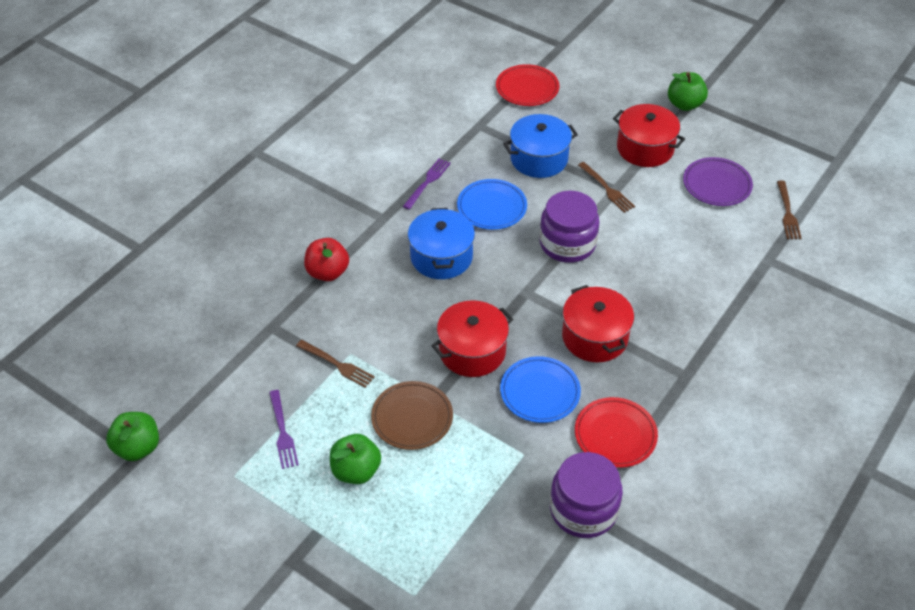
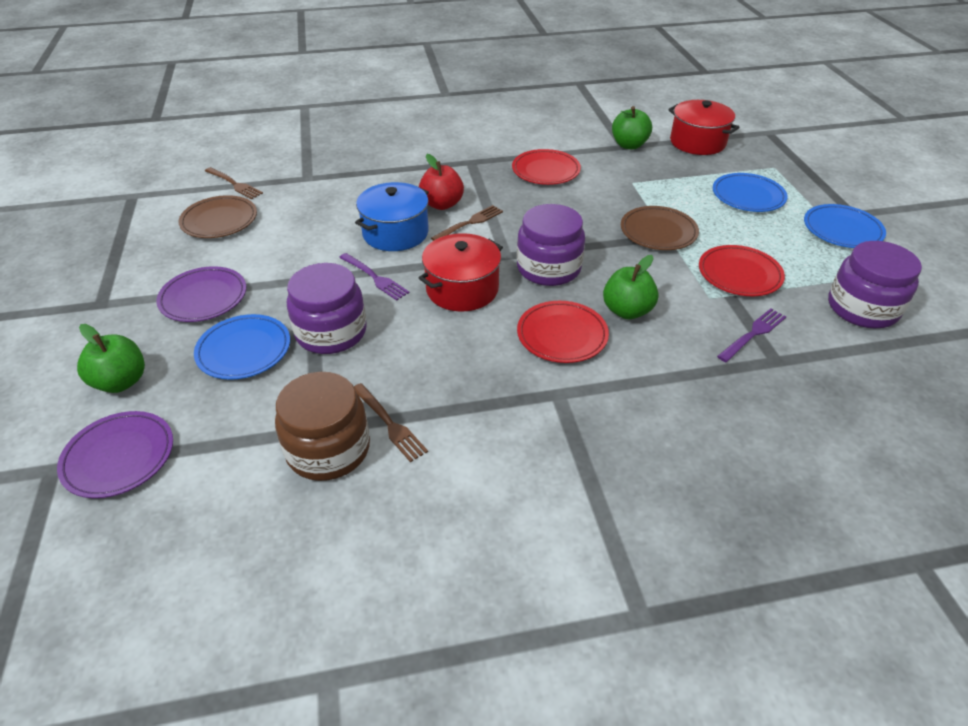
blue plate: 2 -> 3
blue pot: 2 -> 1
brown jar: 0 -> 1
brown plate: 1 -> 2
purple jar: 2 -> 3
purple plate: 1 -> 2
red plate: 2 -> 3
red pot: 3 -> 2

